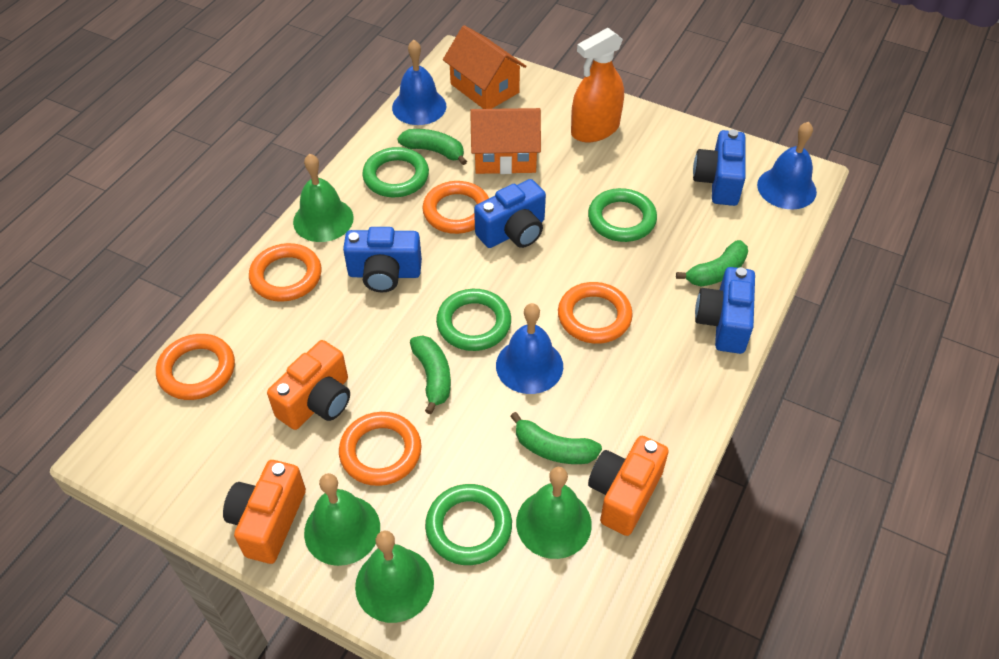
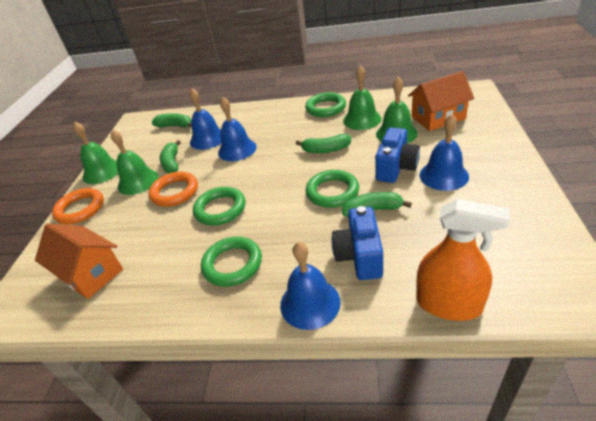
blue bell: 3 -> 4
blue camera: 4 -> 2
orange camera: 3 -> 0
orange ring: 5 -> 2

